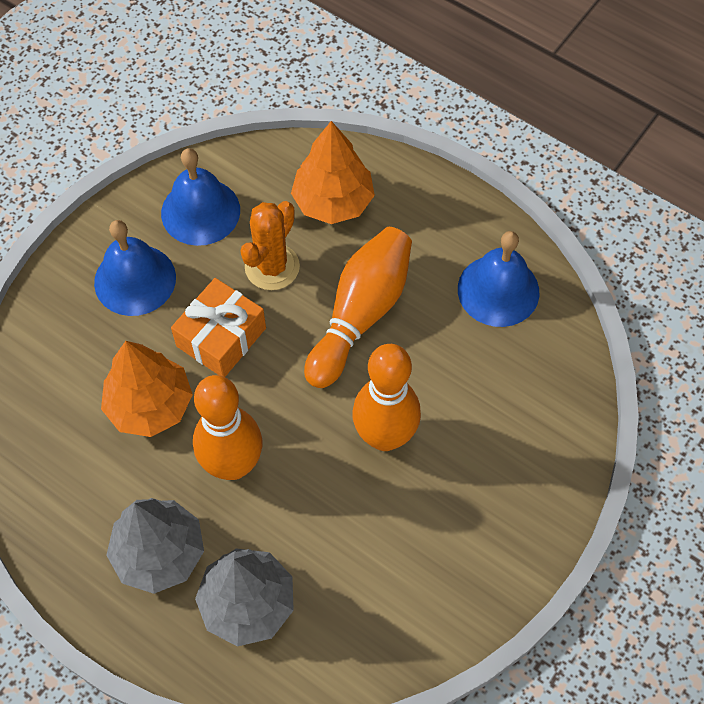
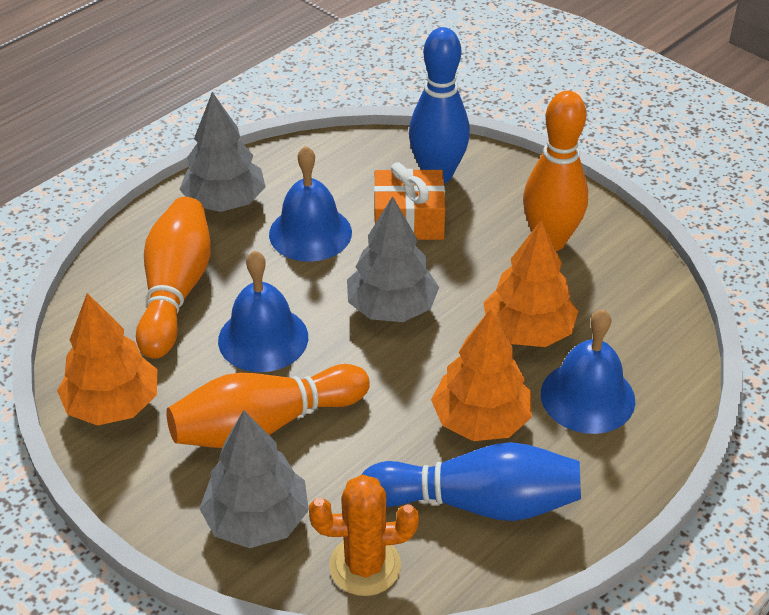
blue bowling pin: 0 -> 2
grey tree: 2 -> 3
orange tree: 2 -> 3

